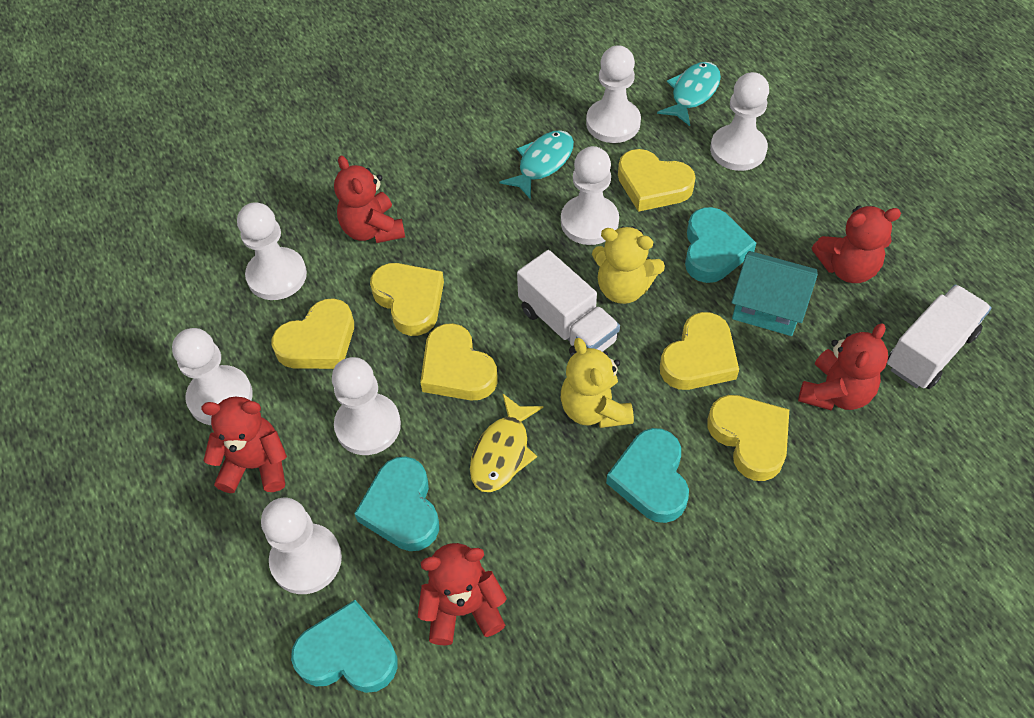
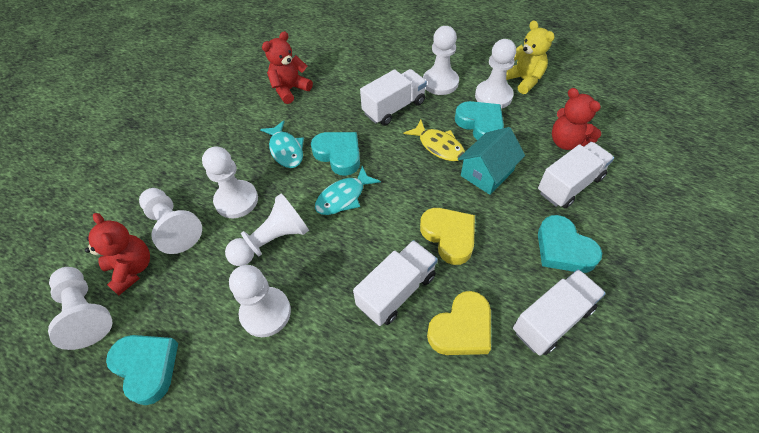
red teddy bear: 5 -> 3
white truck: 2 -> 4
yellow heart: 6 -> 2
yellow teddy bear: 2 -> 1

